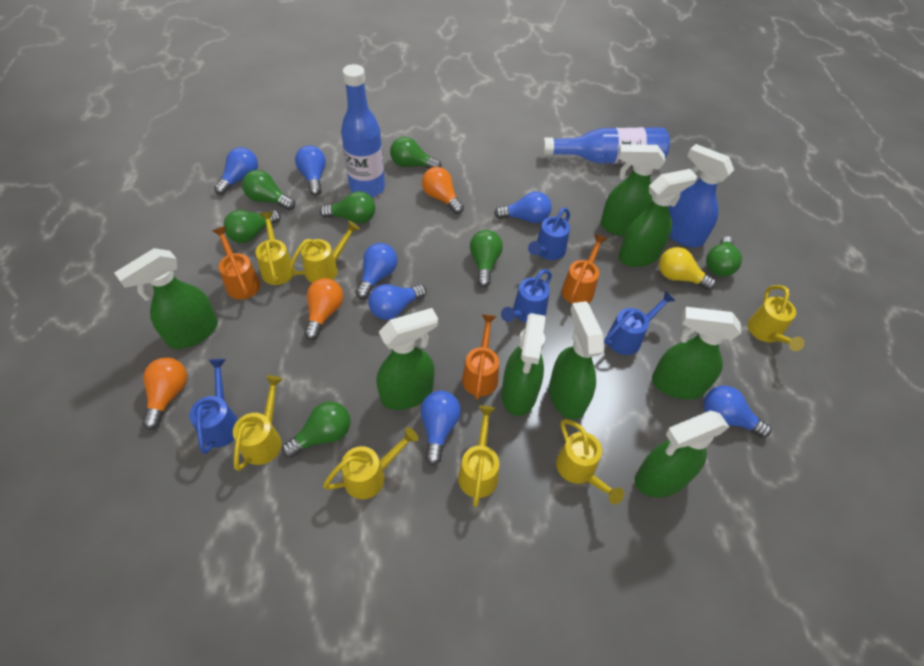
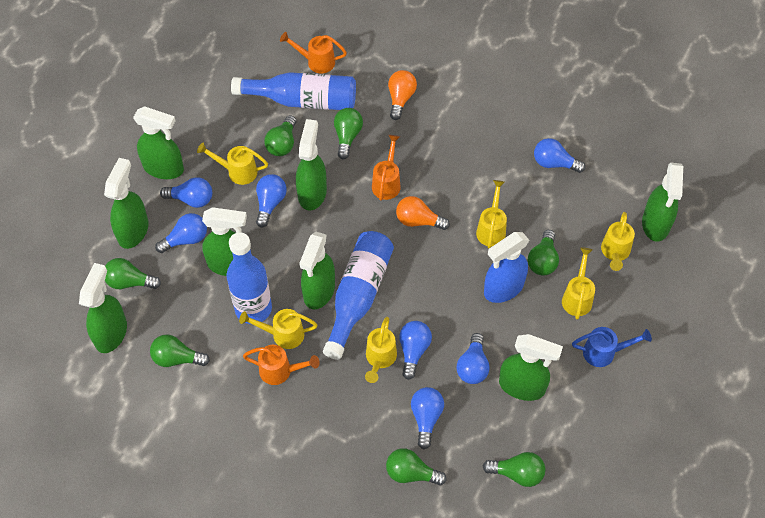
blue bottle: 2 -> 3
blue watering can: 4 -> 1
orange light bulb: 3 -> 2
yellow light bulb: 1 -> 0
yellow watering can: 7 -> 6

